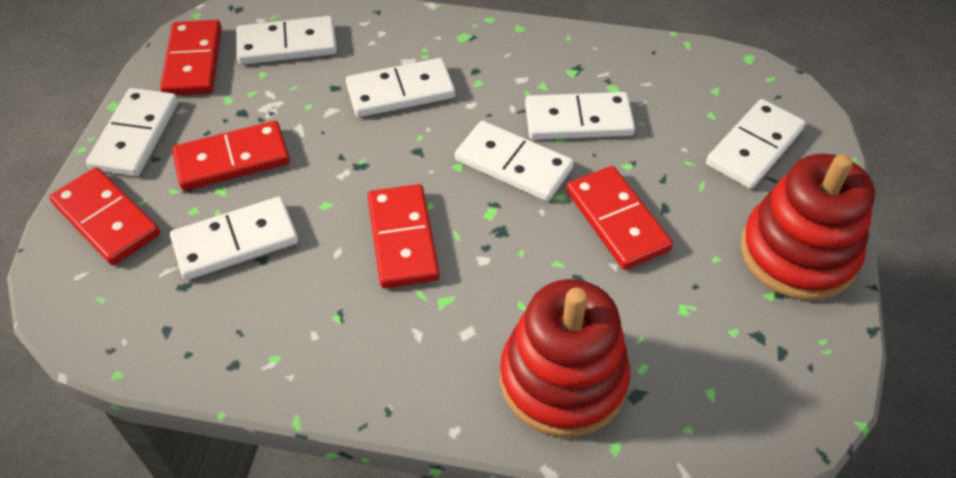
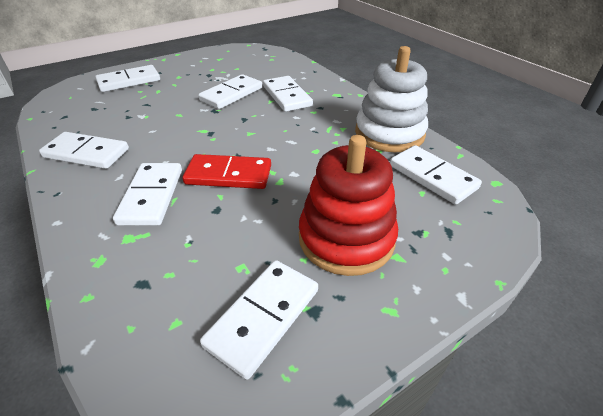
red domino: 5 -> 1
red stacking toy: 2 -> 1
white stacking toy: 0 -> 1

